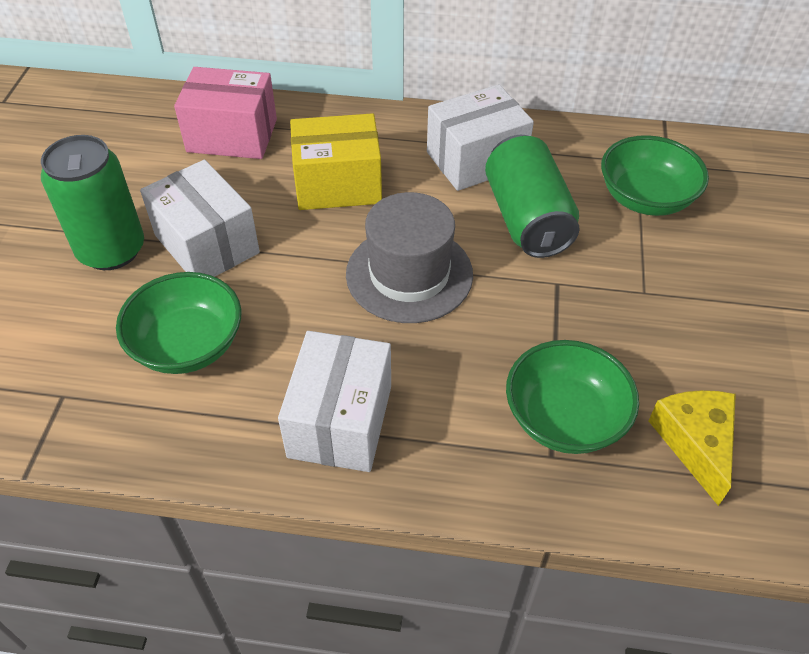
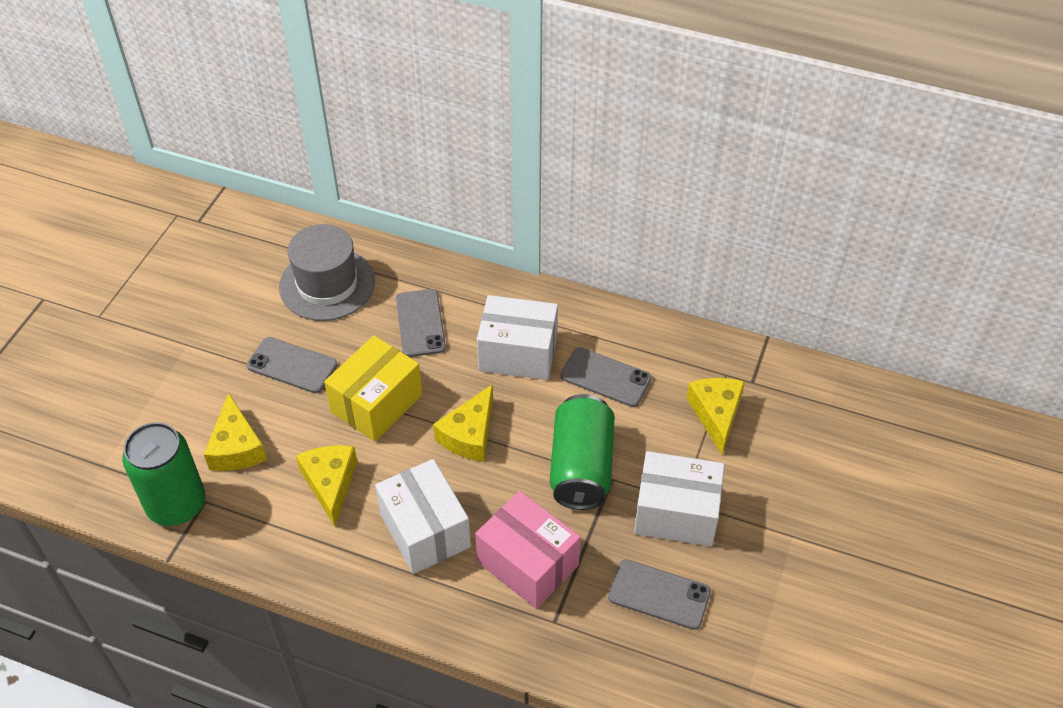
green bowl: 3 -> 0
grey phone: 0 -> 4
yellow cheese: 1 -> 4

